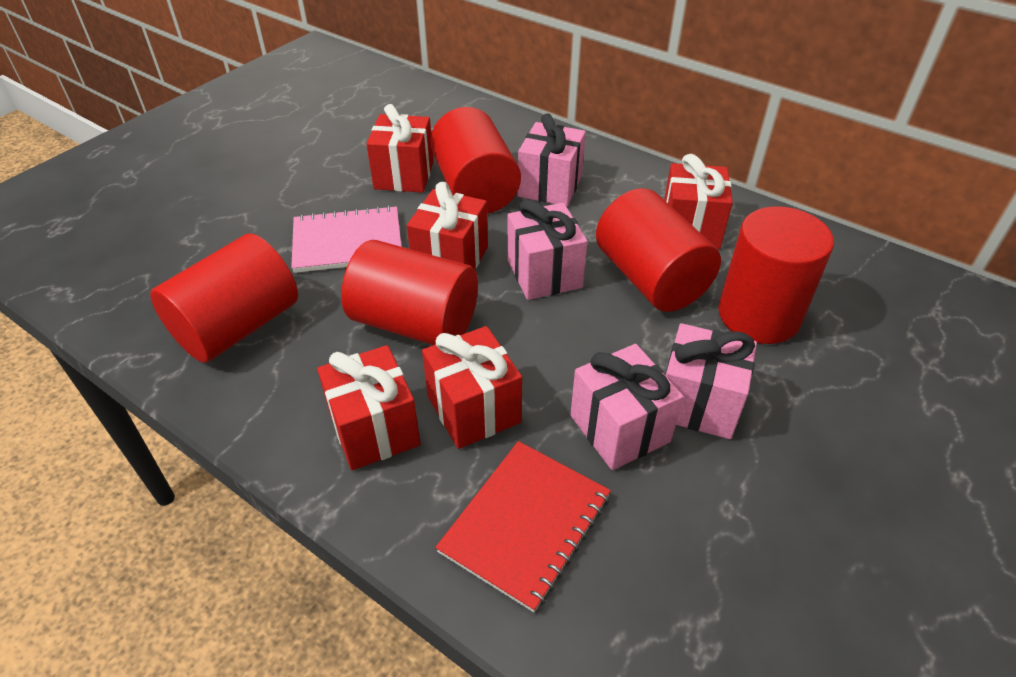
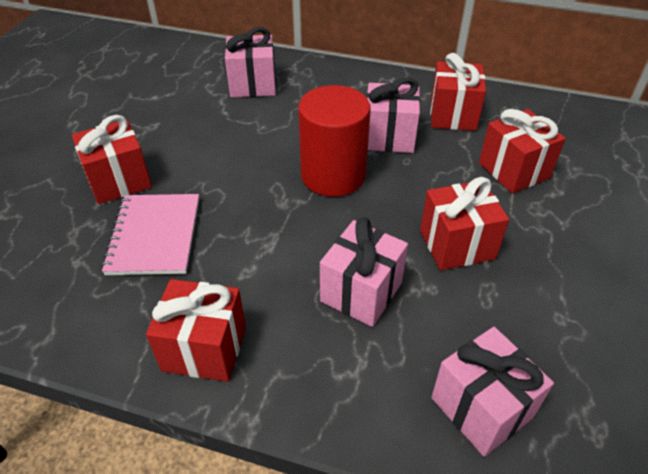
red cylinder: 5 -> 1
red notebook: 1 -> 0

